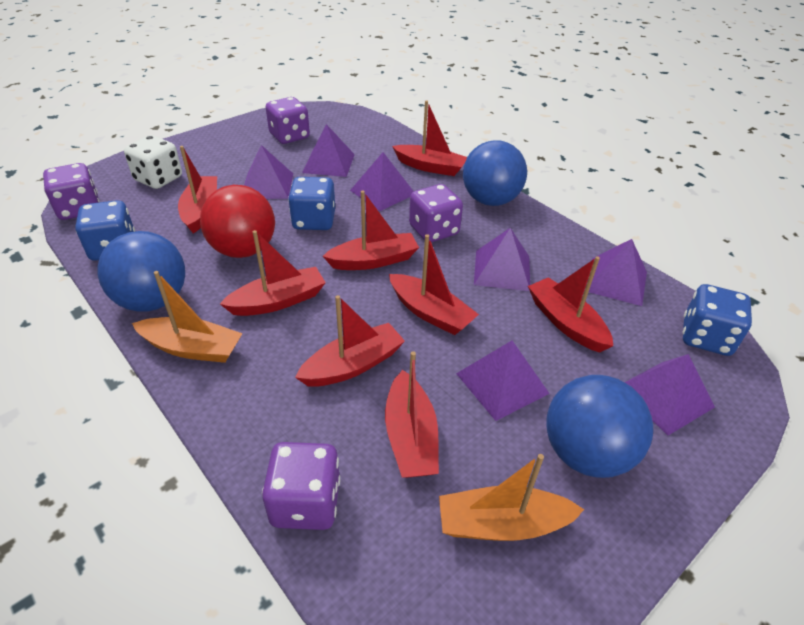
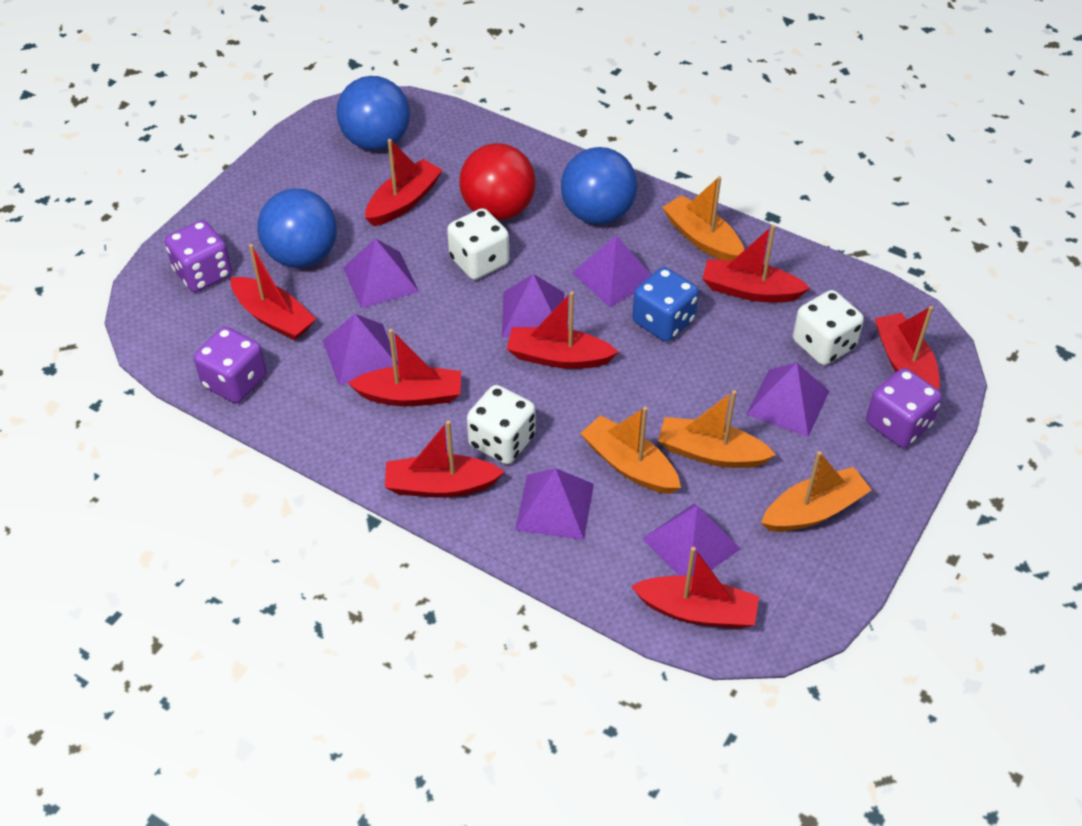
blue dice: 3 -> 1
orange boat: 2 -> 4
purple dice: 4 -> 3
white dice: 1 -> 3

